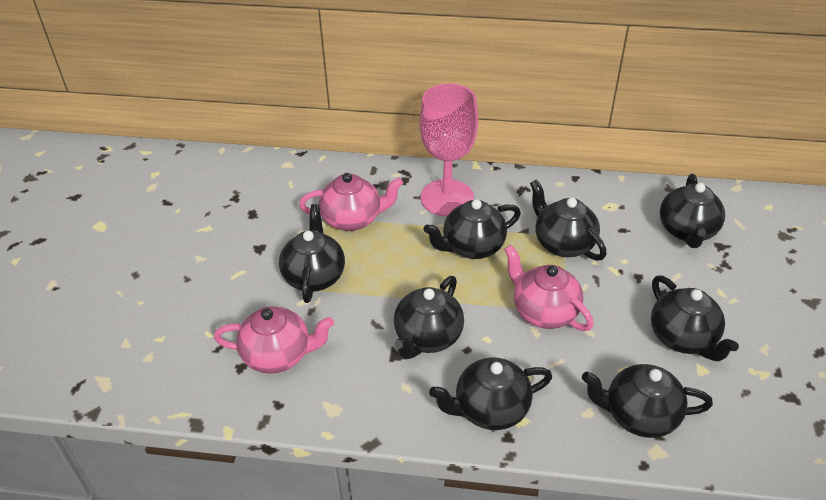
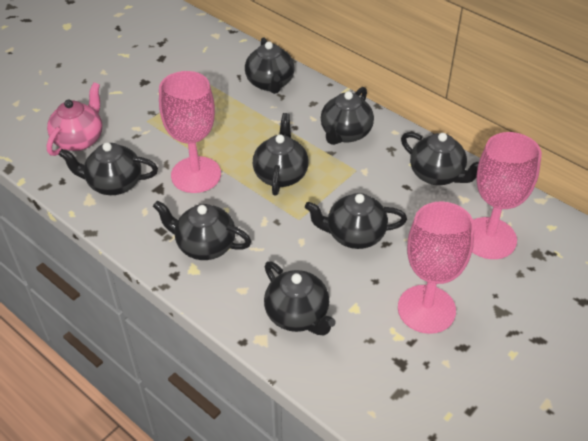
pink goblet: 1 -> 3
pink teapot: 3 -> 1

